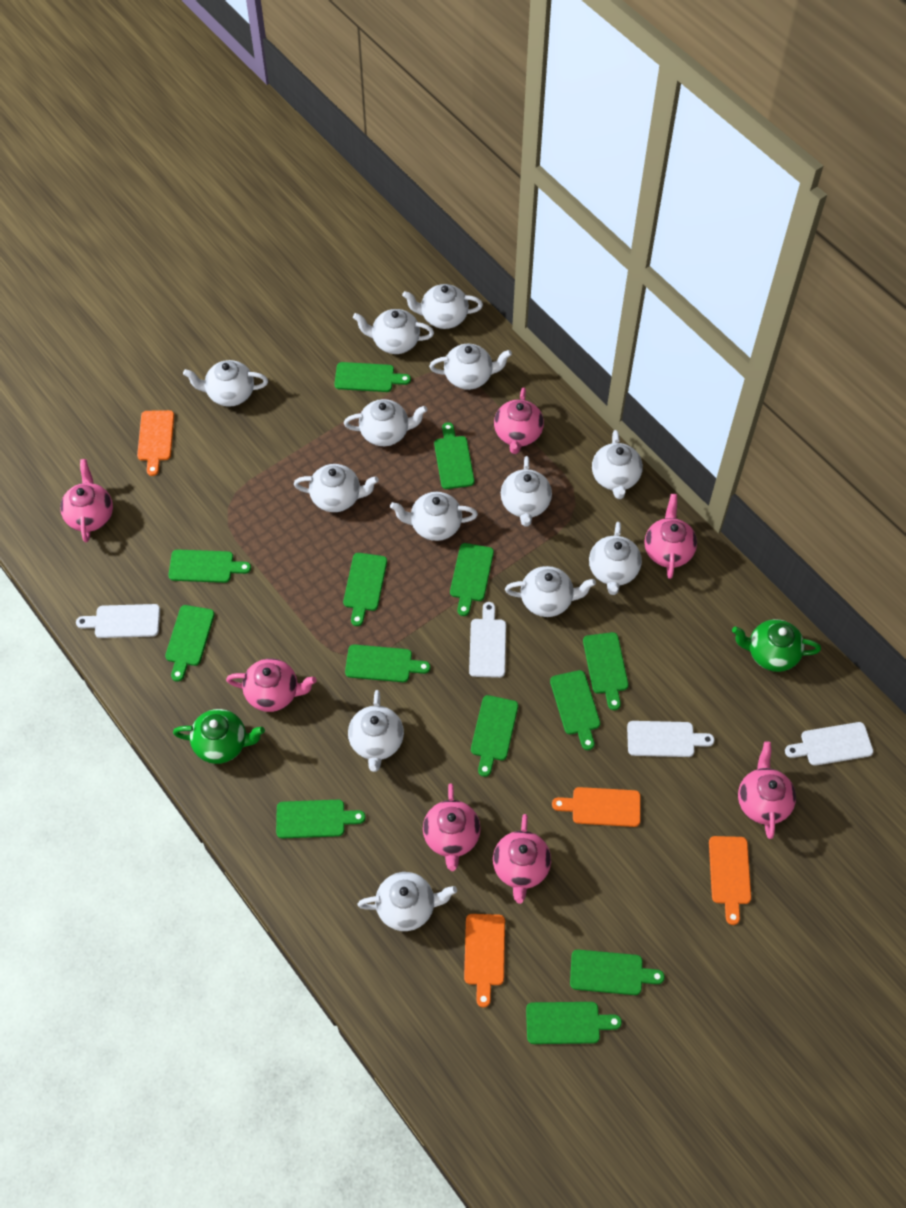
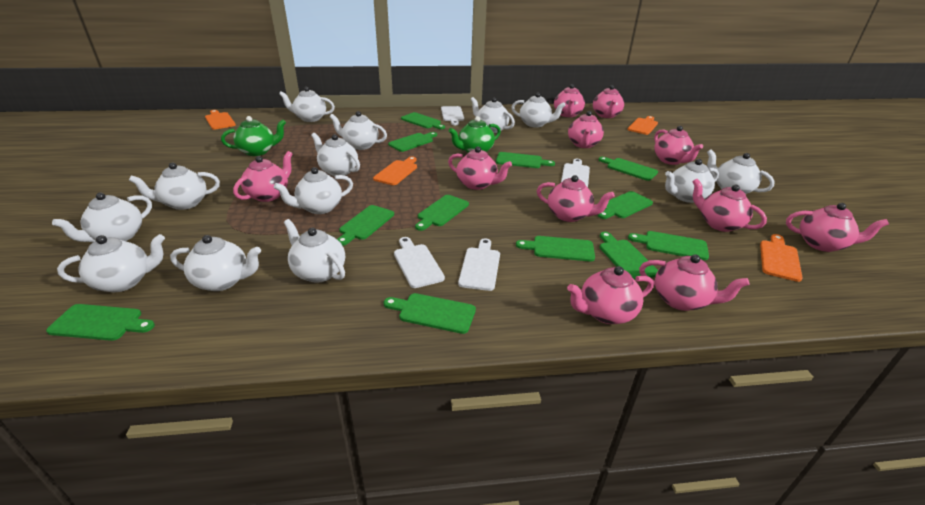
green cutting board: 13 -> 12
pink teapot: 7 -> 11

